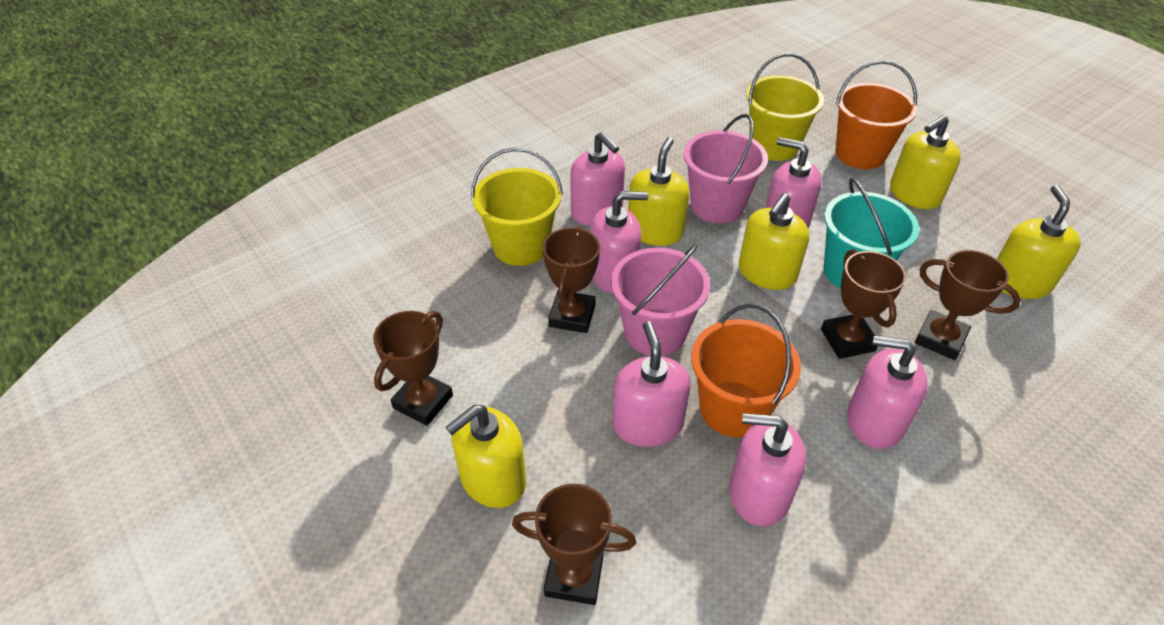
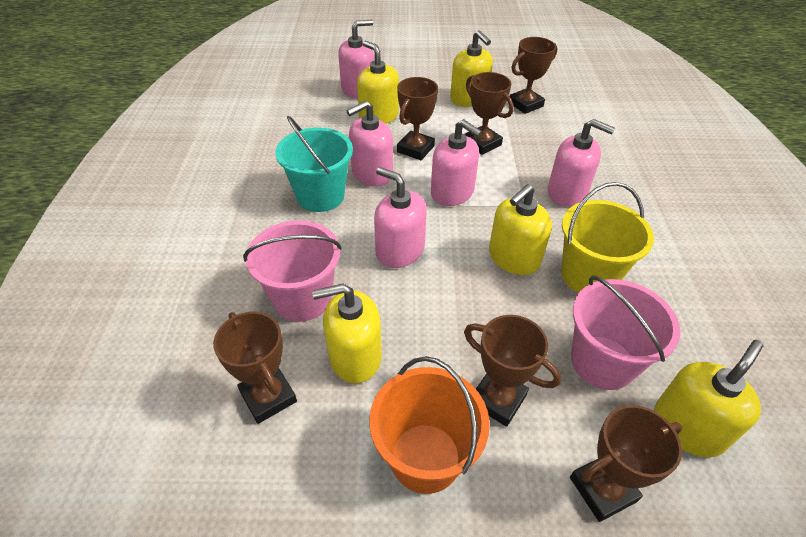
brown trophy: 5 -> 6
orange bucket: 2 -> 1
pink soap dispenser: 6 -> 5
yellow bucket: 2 -> 1

